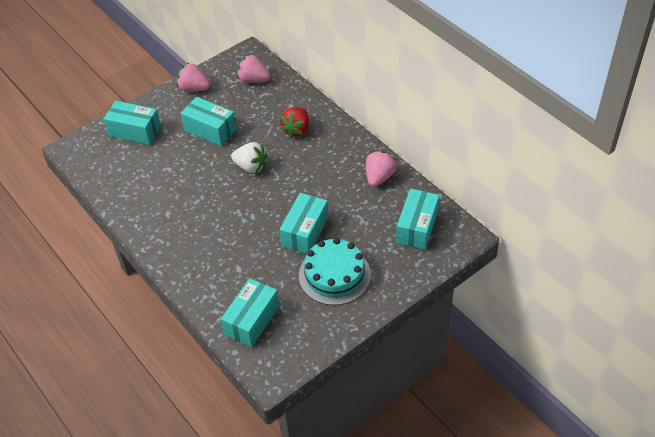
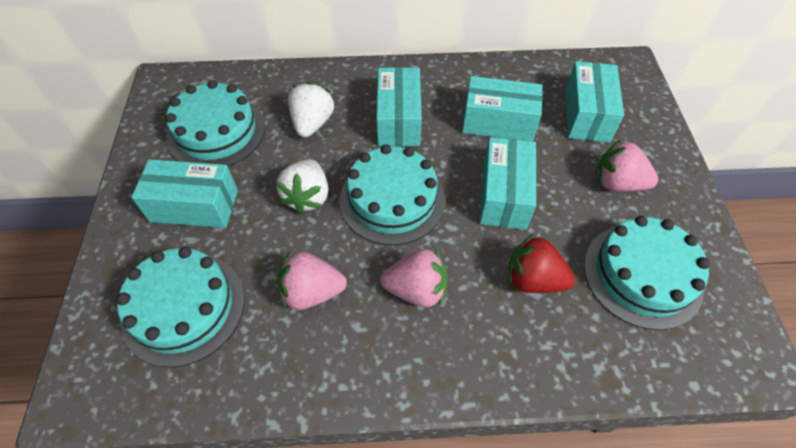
turquoise cake: 1 -> 4
white strawberry: 1 -> 2

